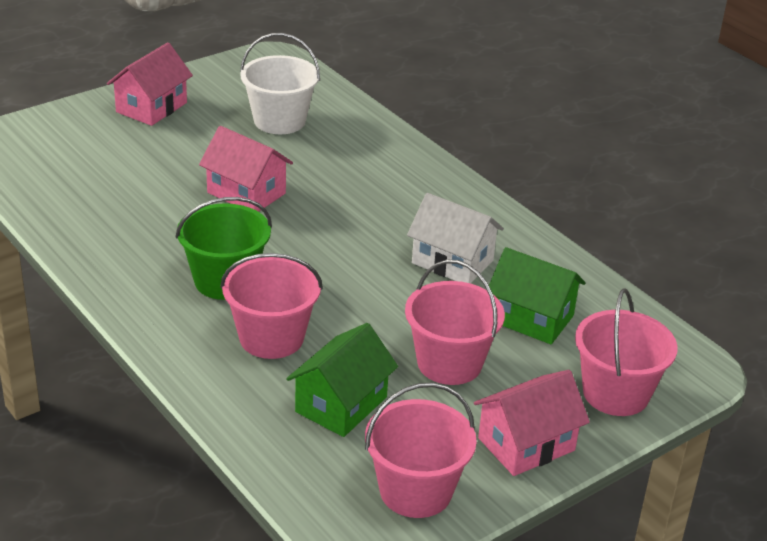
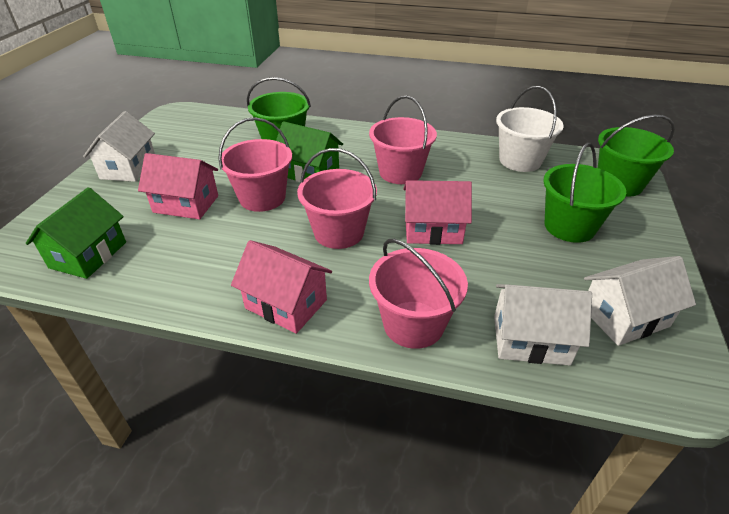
green bucket: 1 -> 3
white house: 1 -> 3

